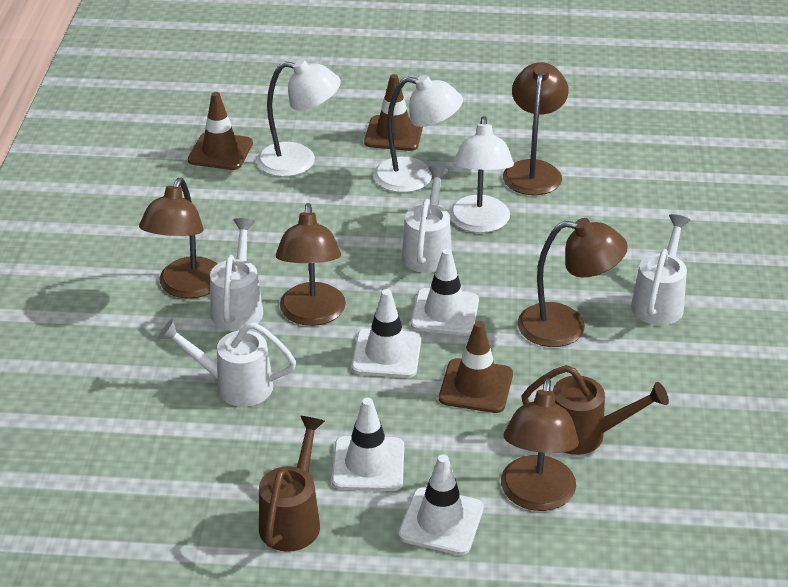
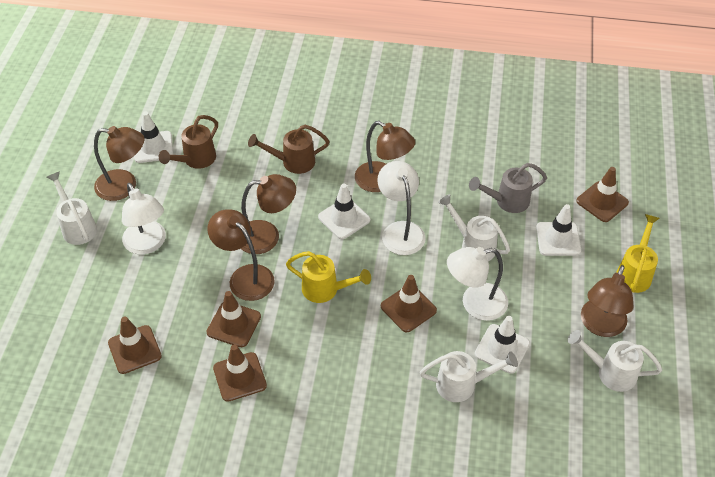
brown traffic cone: 3 -> 5
grey watering can: 0 -> 1
yellow watering can: 0 -> 2

